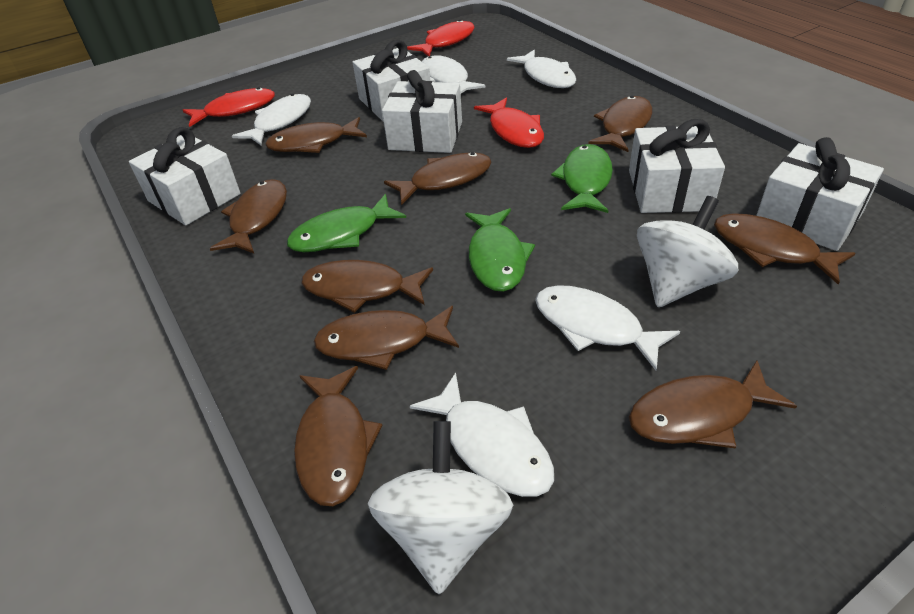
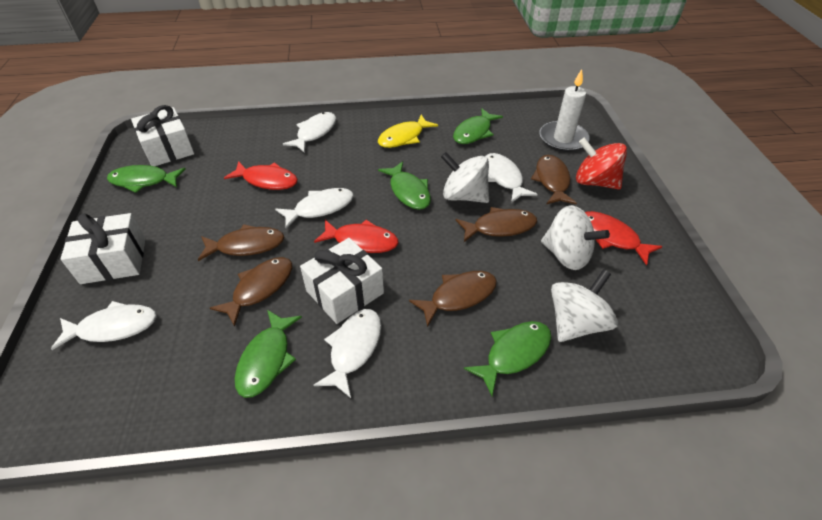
brown fish: 9 -> 5
green fish: 3 -> 5
red spinning top: 0 -> 1
white candle: 0 -> 1
white gift: 5 -> 3
white spinning top: 2 -> 3
yellow fish: 0 -> 1

